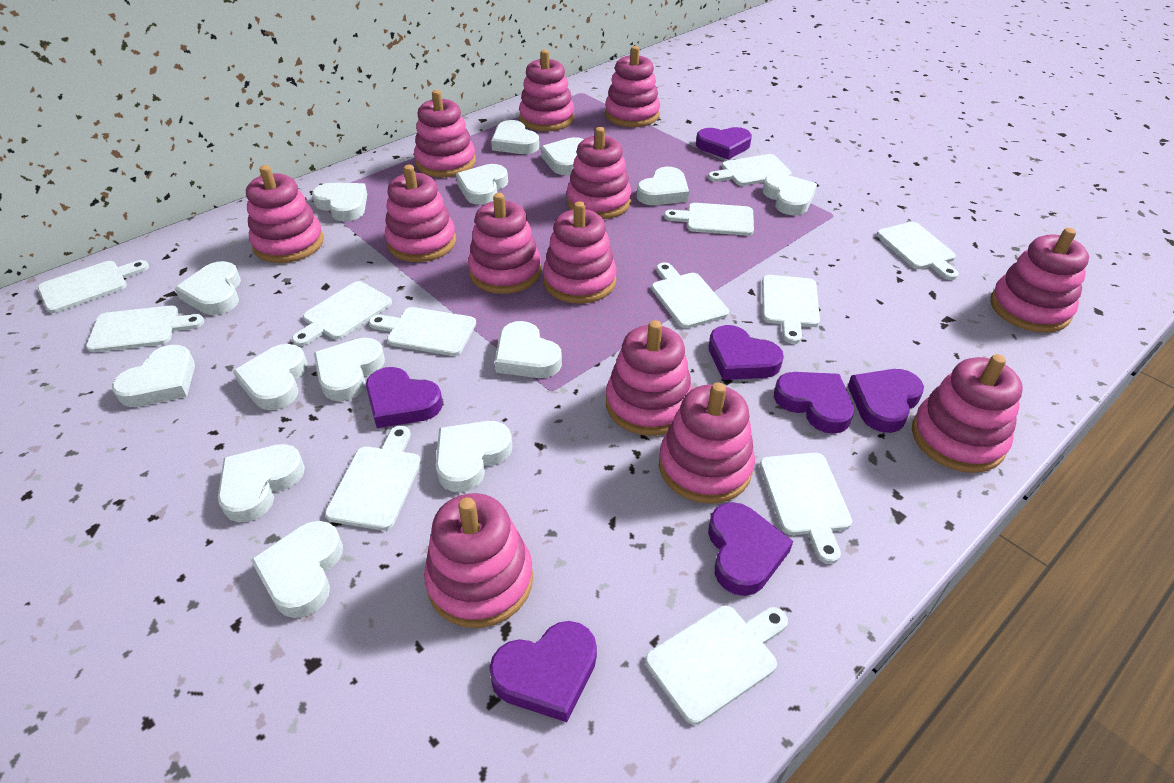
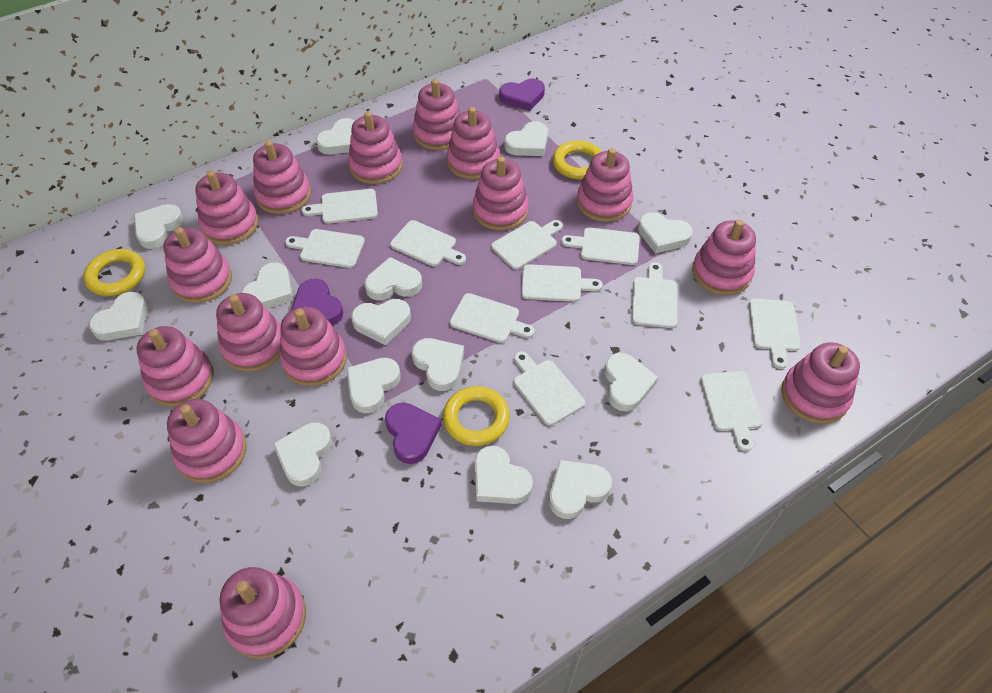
pink stacking toy: 13 -> 15
purple heart: 7 -> 3
white cutting board: 12 -> 11
yellow ring: 0 -> 3

